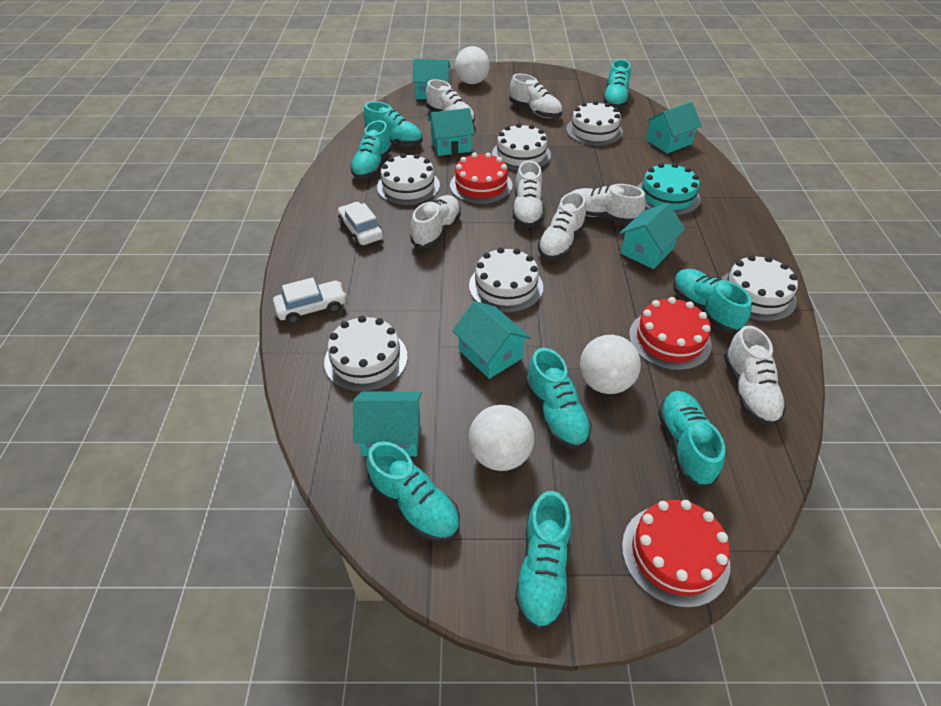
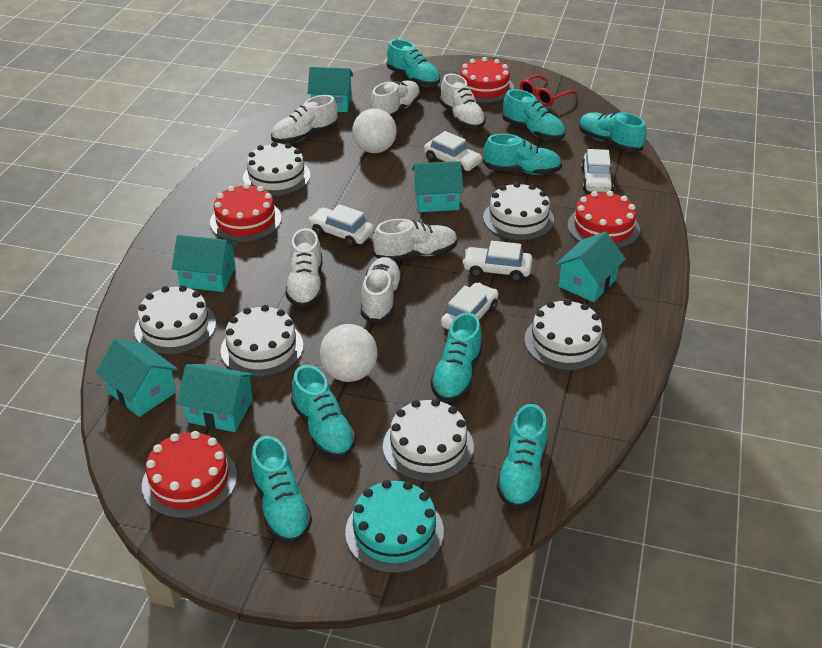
red cake: 3 -> 4
red glasses: 0 -> 1
white ball: 3 -> 2
white car: 2 -> 5
white shoe: 7 -> 6

